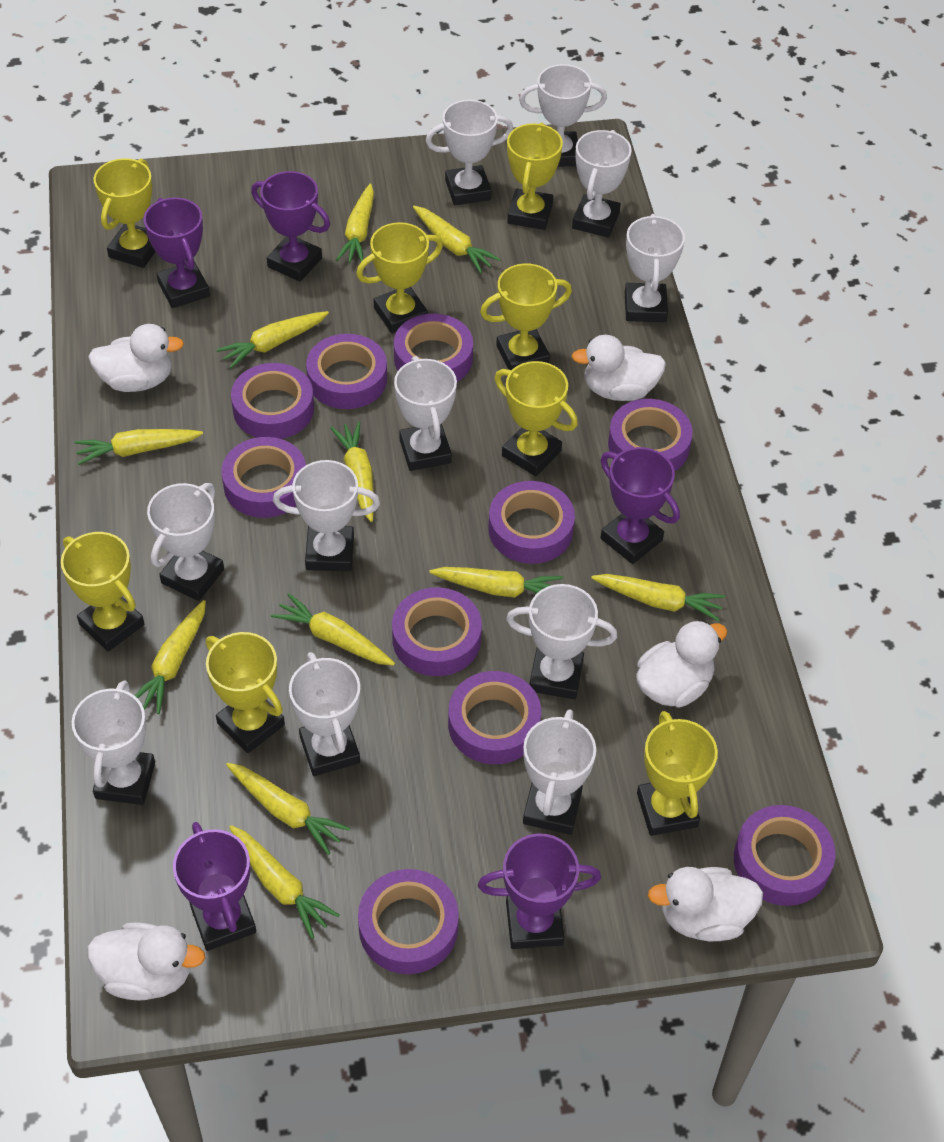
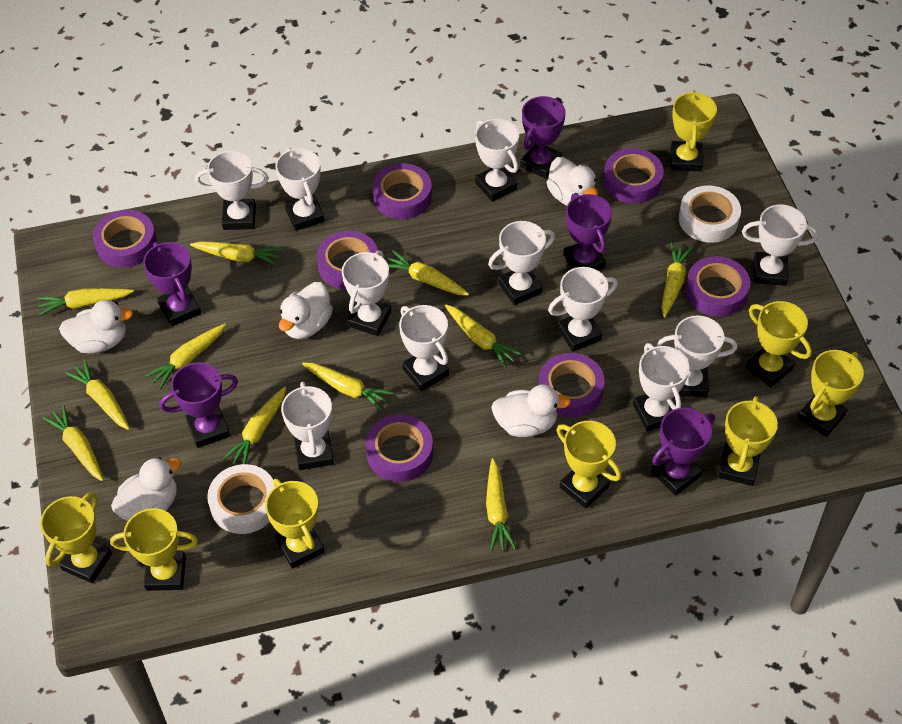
purple tape: 10 -> 7
white tape: 0 -> 2

